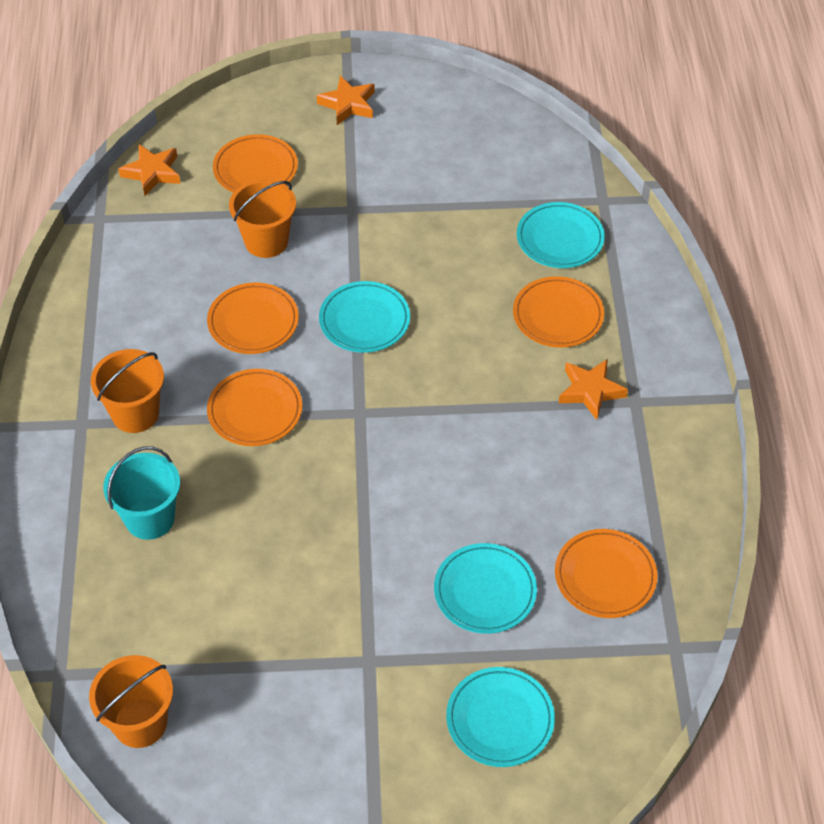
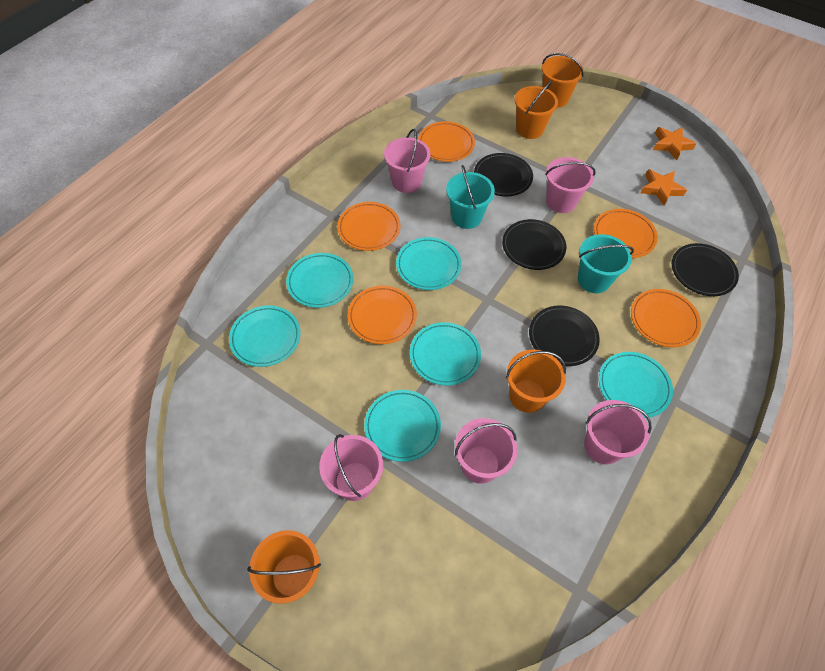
black plate: 0 -> 4
orange bucket: 3 -> 4
orange star: 3 -> 2
pink bucket: 0 -> 5
turquoise bucket: 1 -> 2
turquoise plate: 4 -> 6

